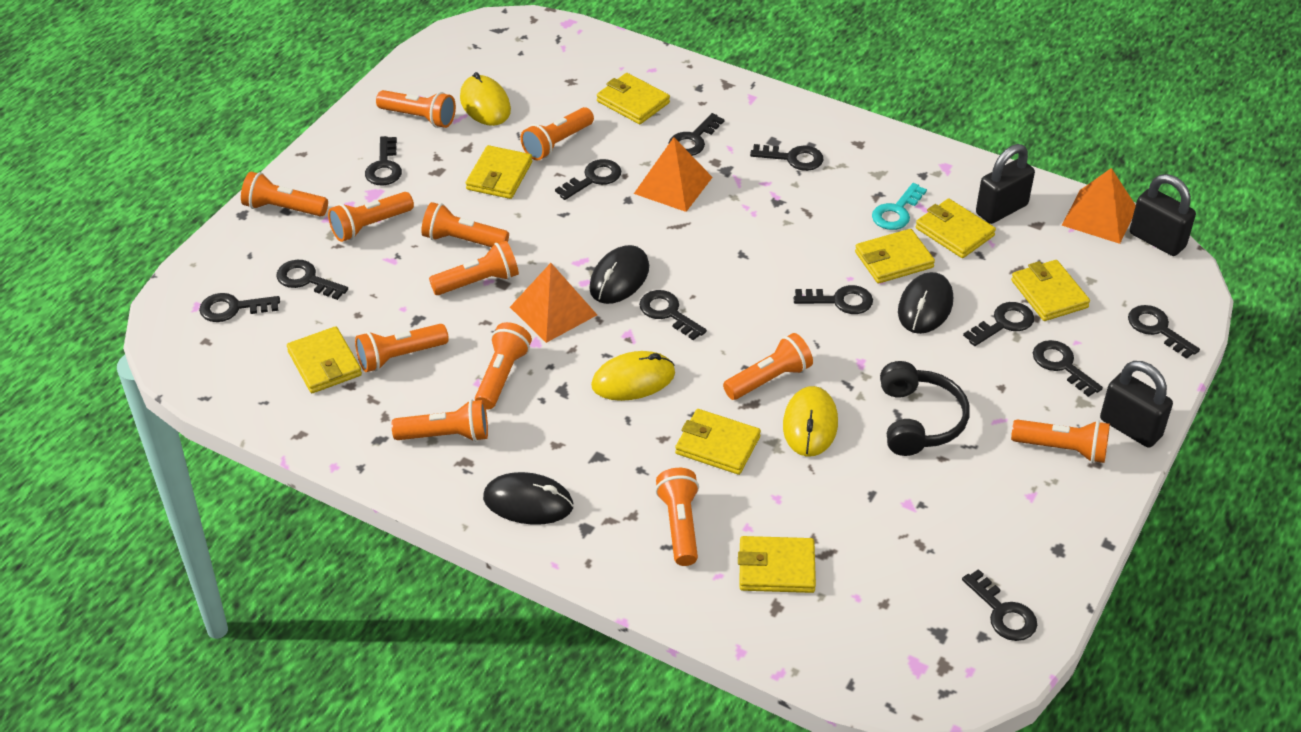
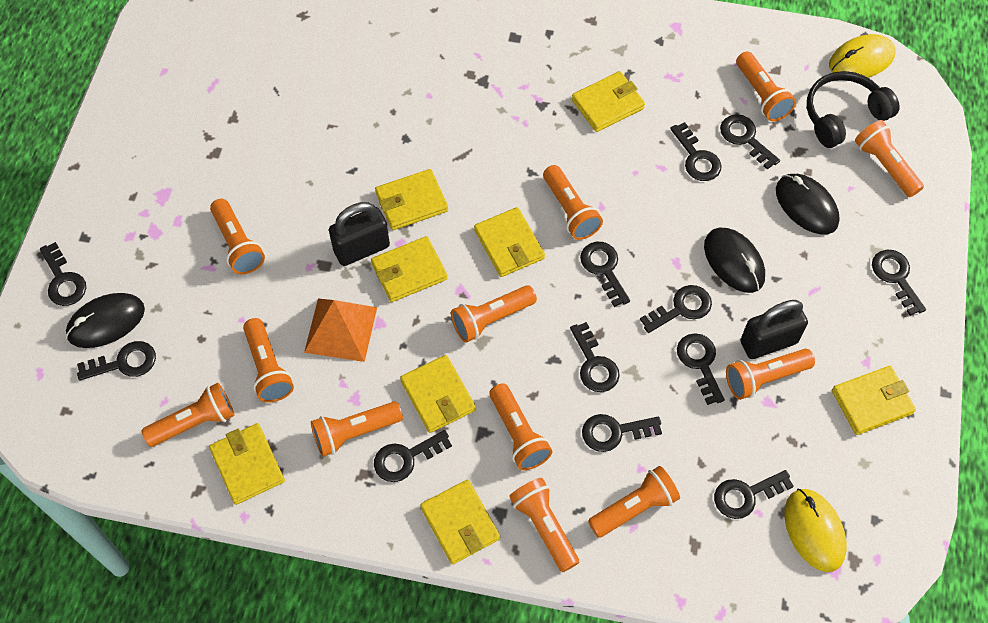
black padlock: 3 -> 2
orange pyramid: 3 -> 1
turquoise key: 1 -> 0
yellow mouse: 3 -> 2

